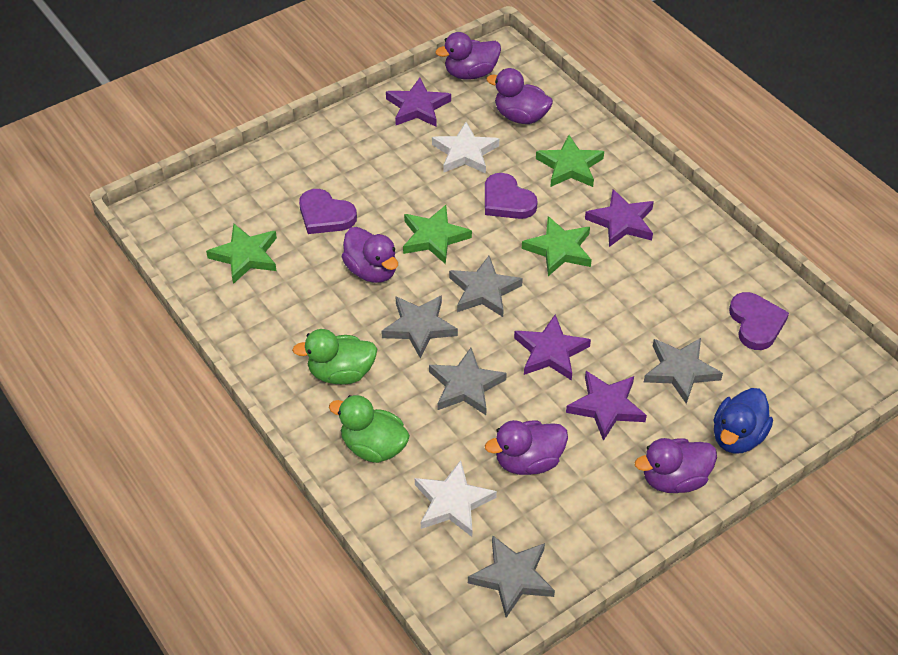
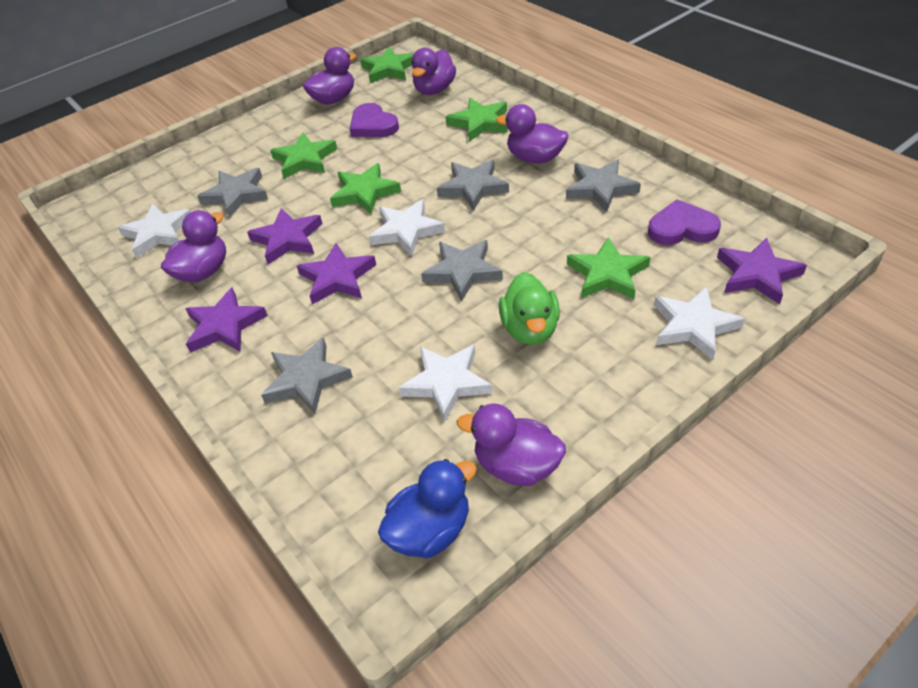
green duck: 2 -> 1
green star: 4 -> 5
purple heart: 3 -> 2
white star: 2 -> 4

